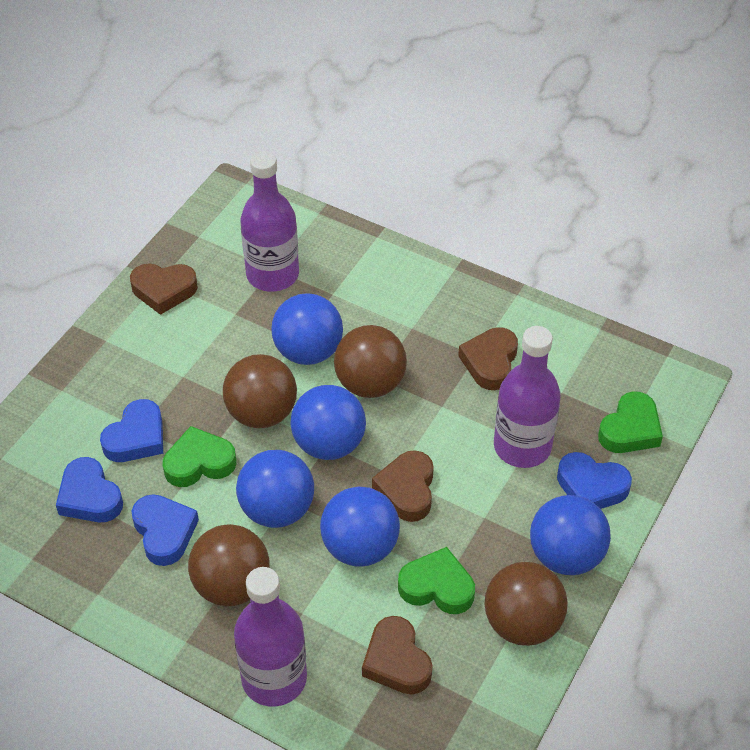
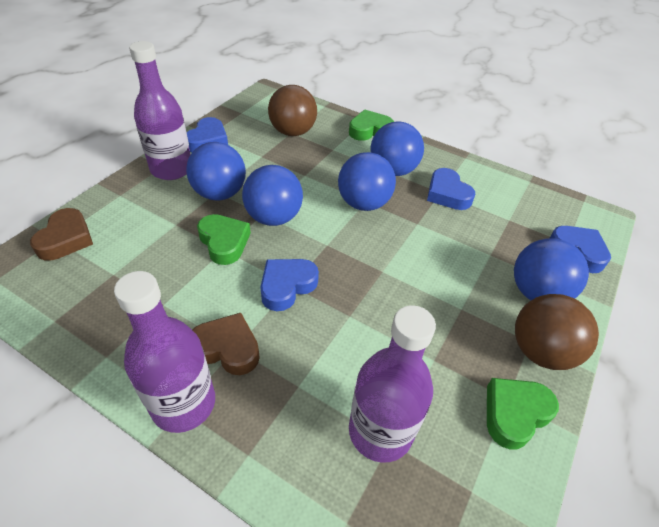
brown ball: 4 -> 2
brown heart: 4 -> 2

